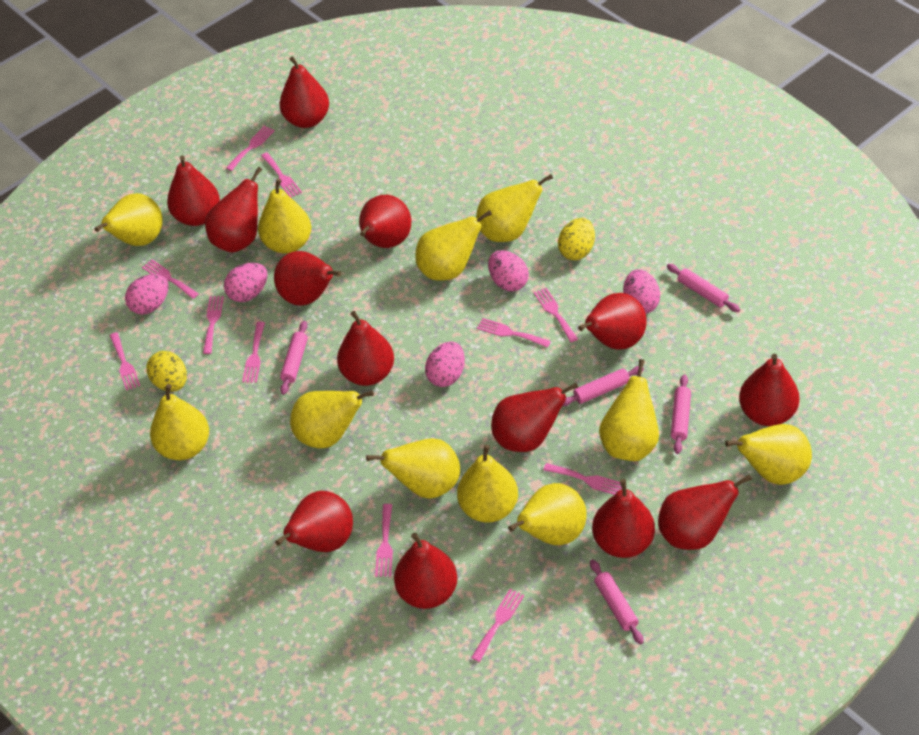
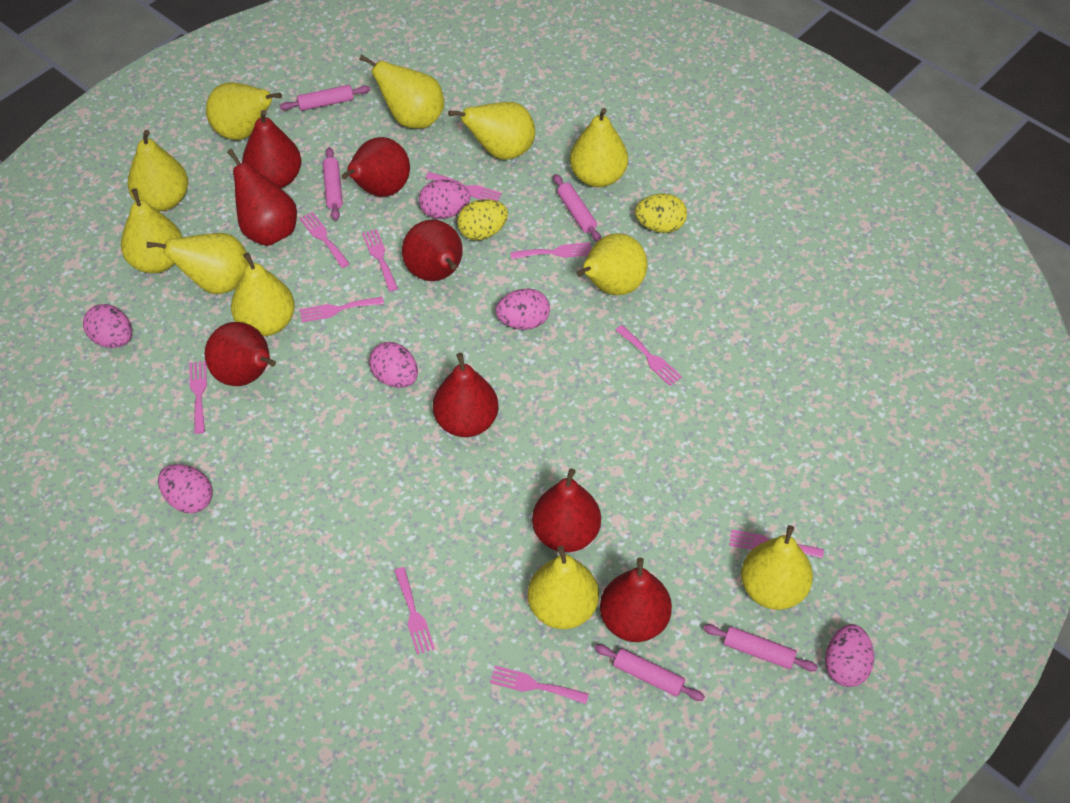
pink egg: 5 -> 6
pink fork: 11 -> 10
red pear: 13 -> 8

